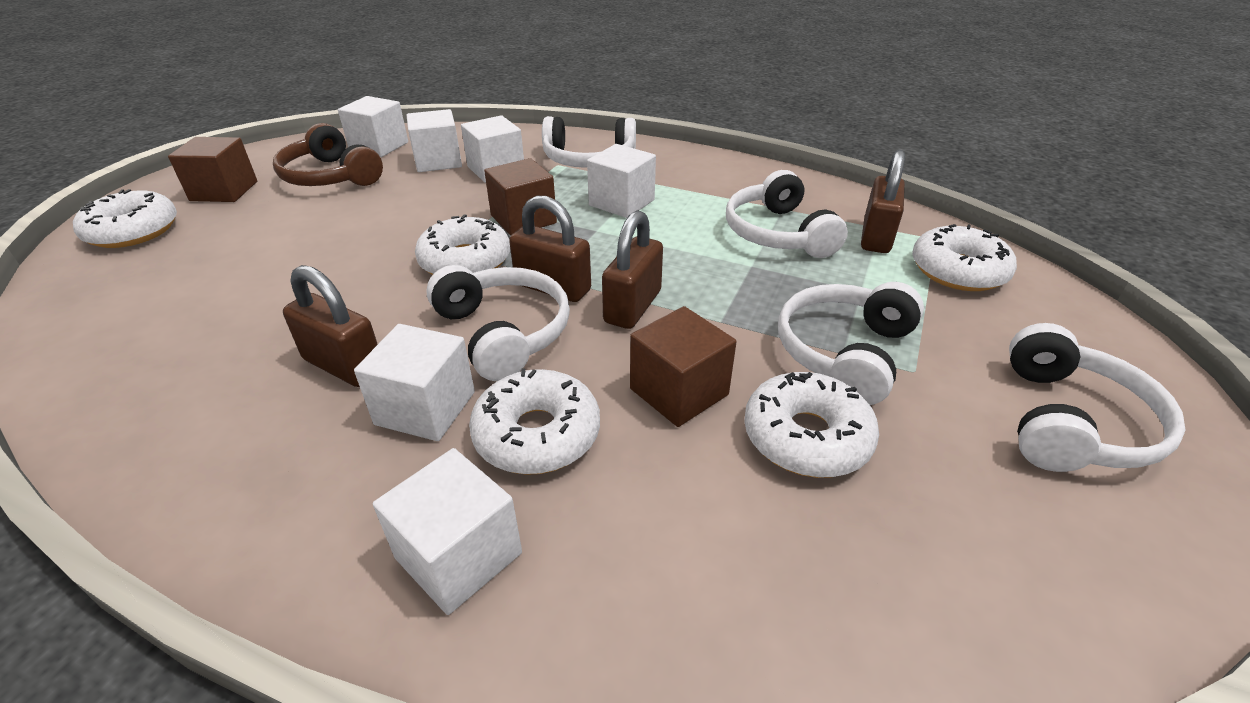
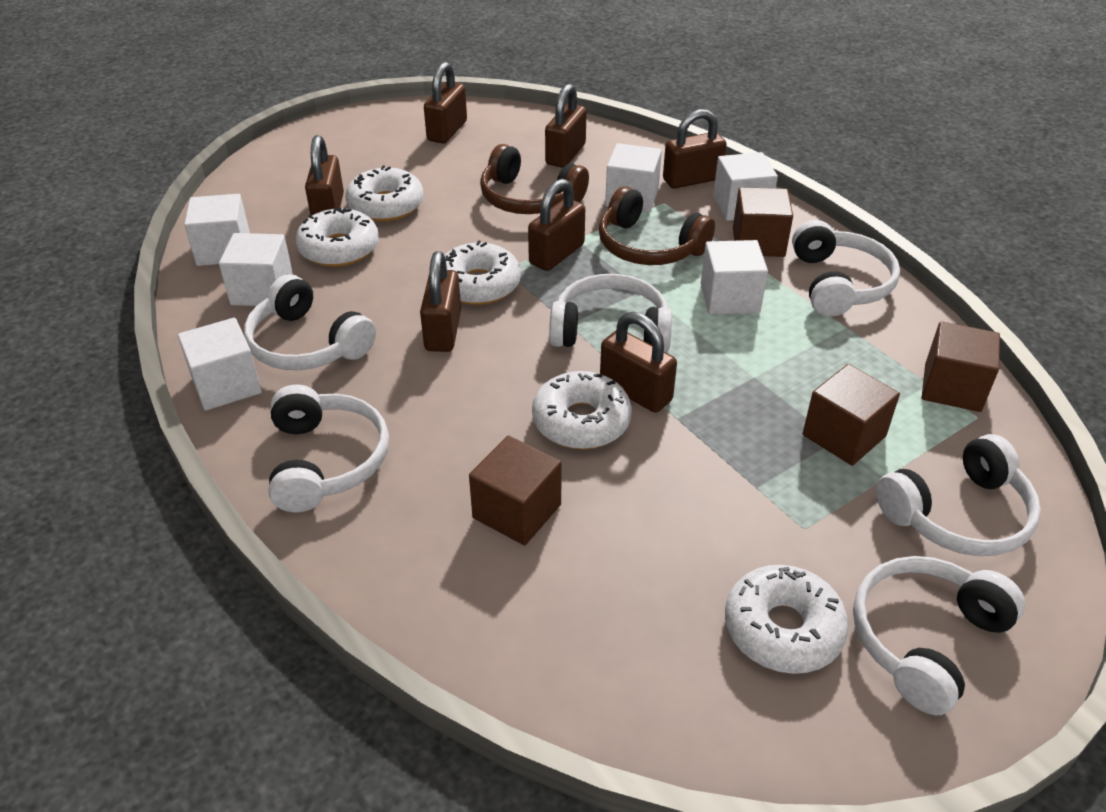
brown cube: 3 -> 4
brown headphones: 1 -> 2
brown padlock: 4 -> 7
white headphones: 5 -> 6

